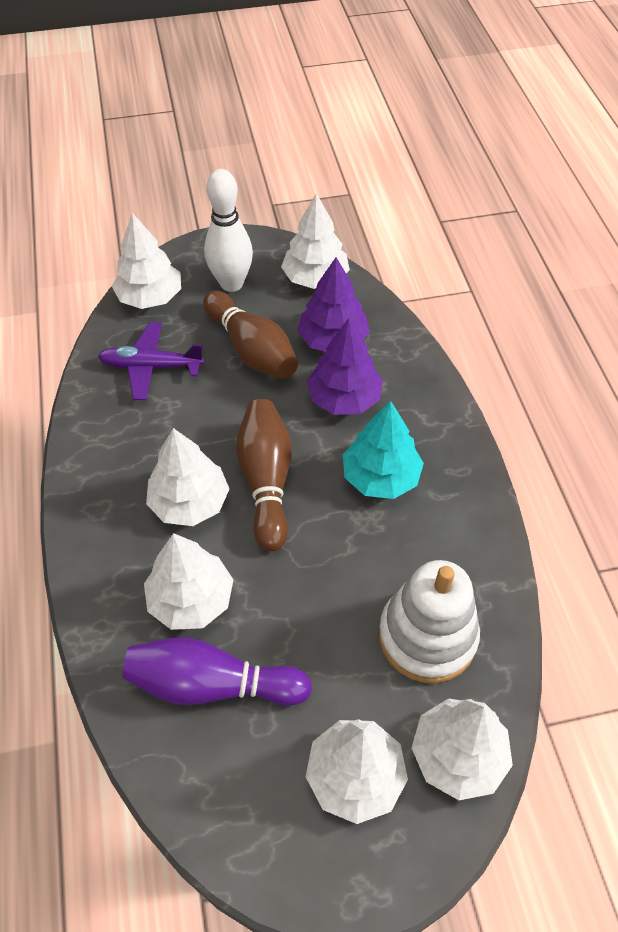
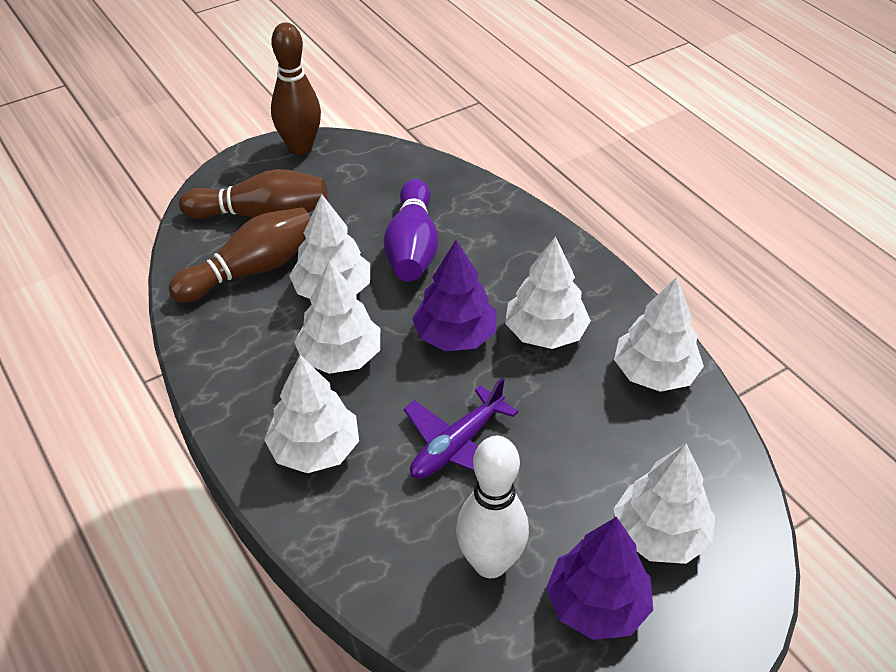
brown bowling pin: 2 -> 3
turquoise tree: 1 -> 0
white stacking toy: 1 -> 0

